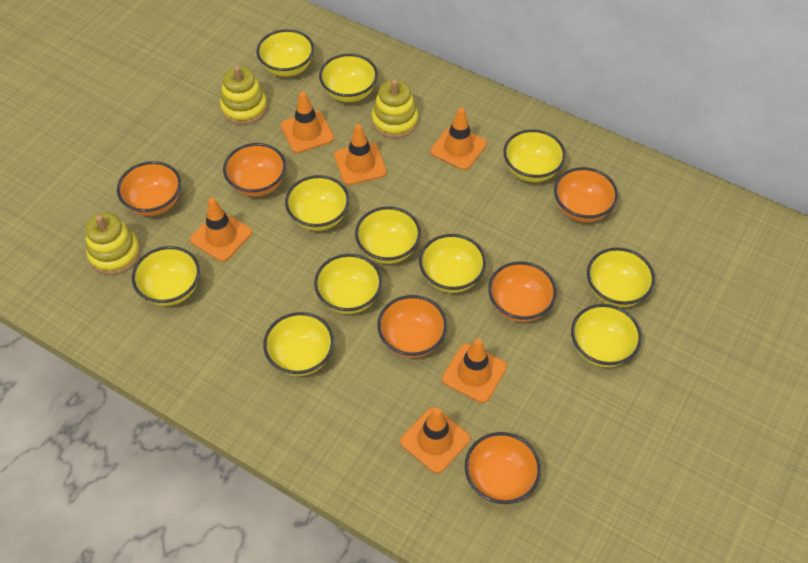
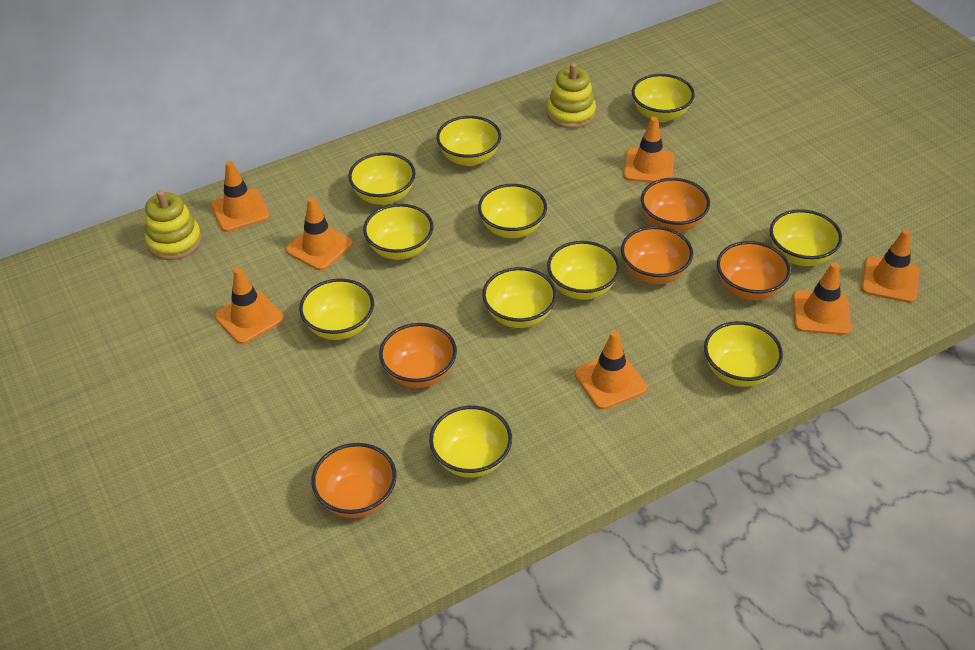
orange bowl: 6 -> 5
orange traffic cone: 6 -> 7
yellow stacking toy: 3 -> 2

